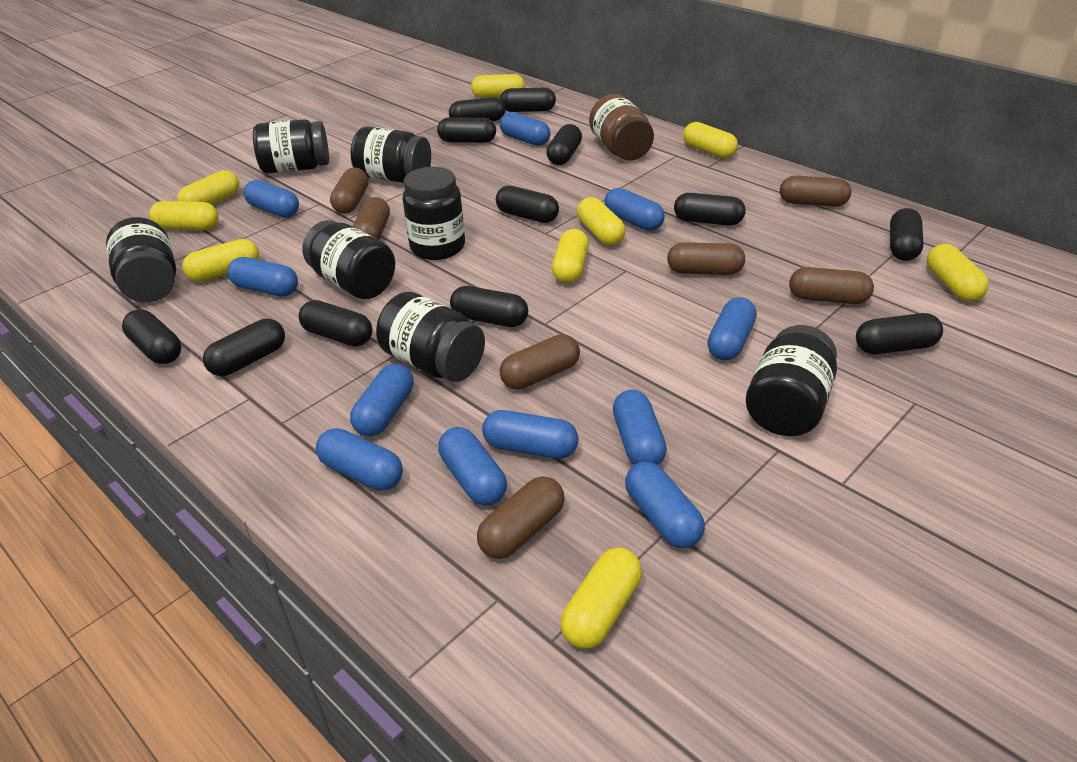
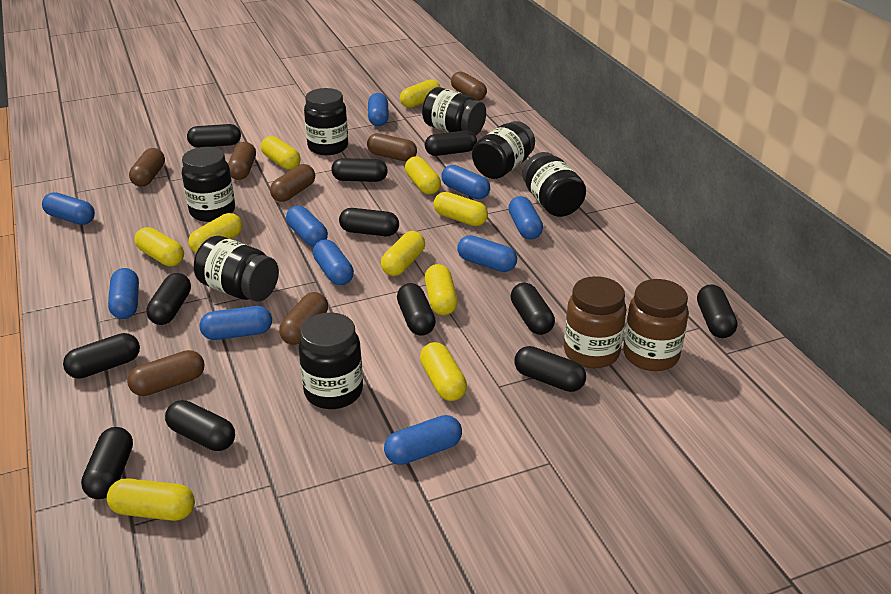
blue capsule: 11 -> 10
brown jar: 1 -> 2
yellow capsule: 9 -> 10

